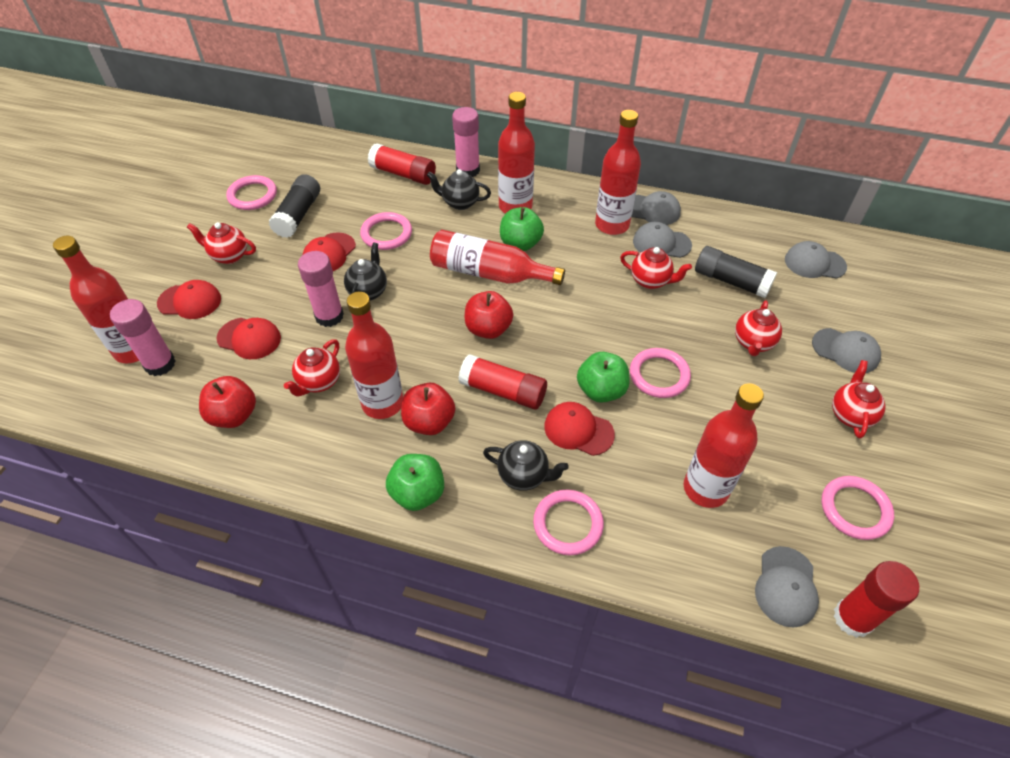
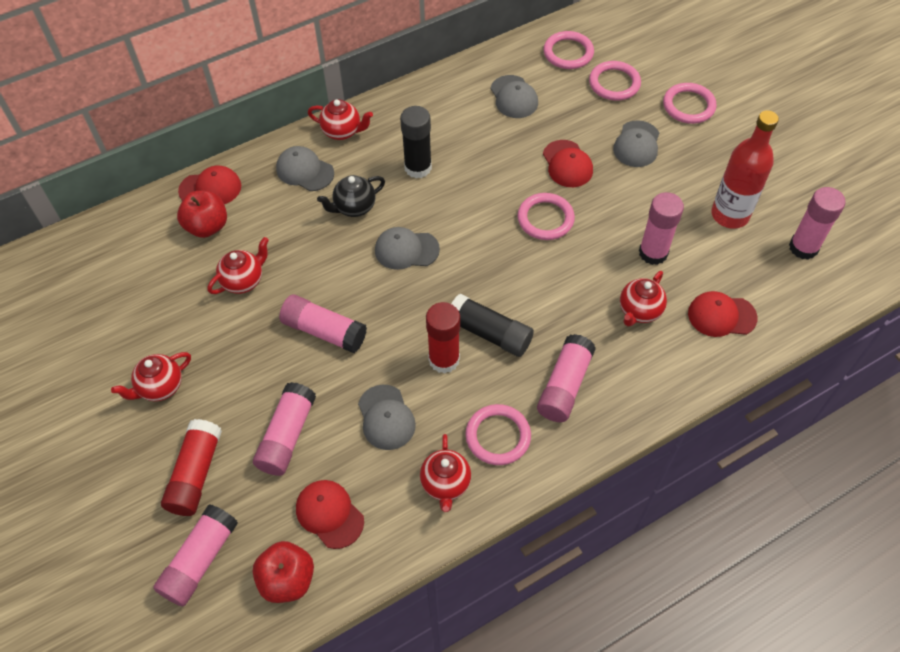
black teapot: 3 -> 1
green apple: 3 -> 0
pink glue stick: 3 -> 6
red apple: 3 -> 2
red bottle: 6 -> 1
red glue stick: 3 -> 2

